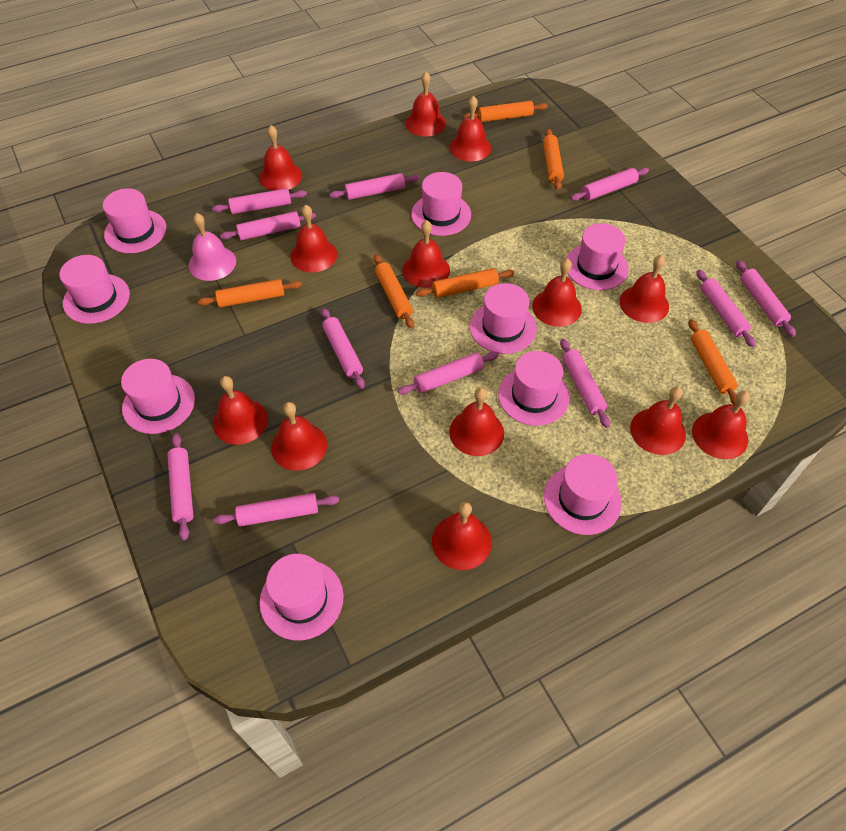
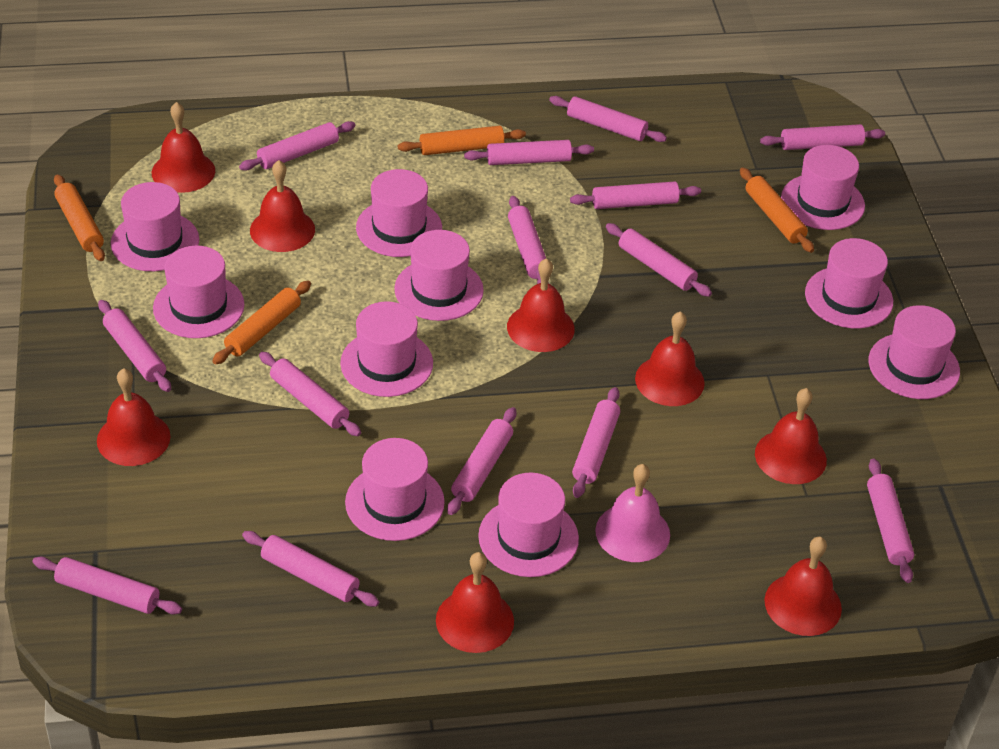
orange rolling pin: 6 -> 4
pink hat: 9 -> 10
pink rolling pin: 11 -> 14
red bell: 13 -> 8

